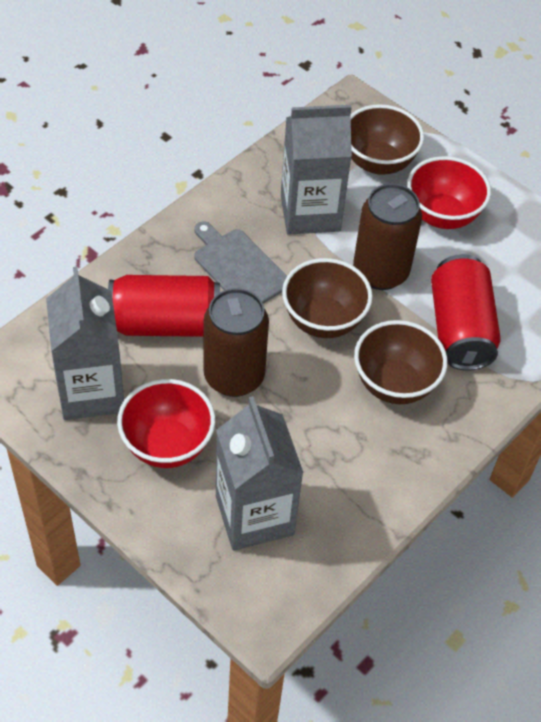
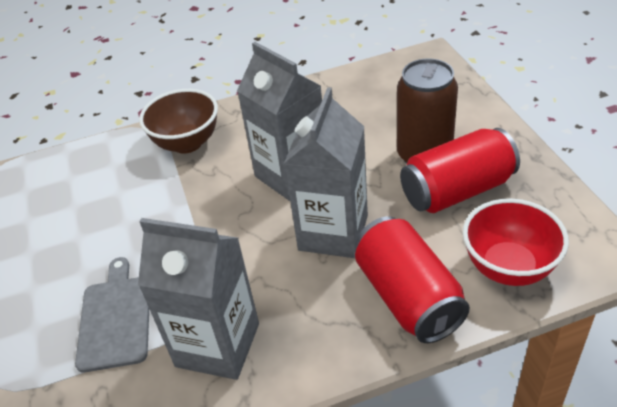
brown bowl: 3 -> 1
brown can: 2 -> 1
red bowl: 2 -> 1

